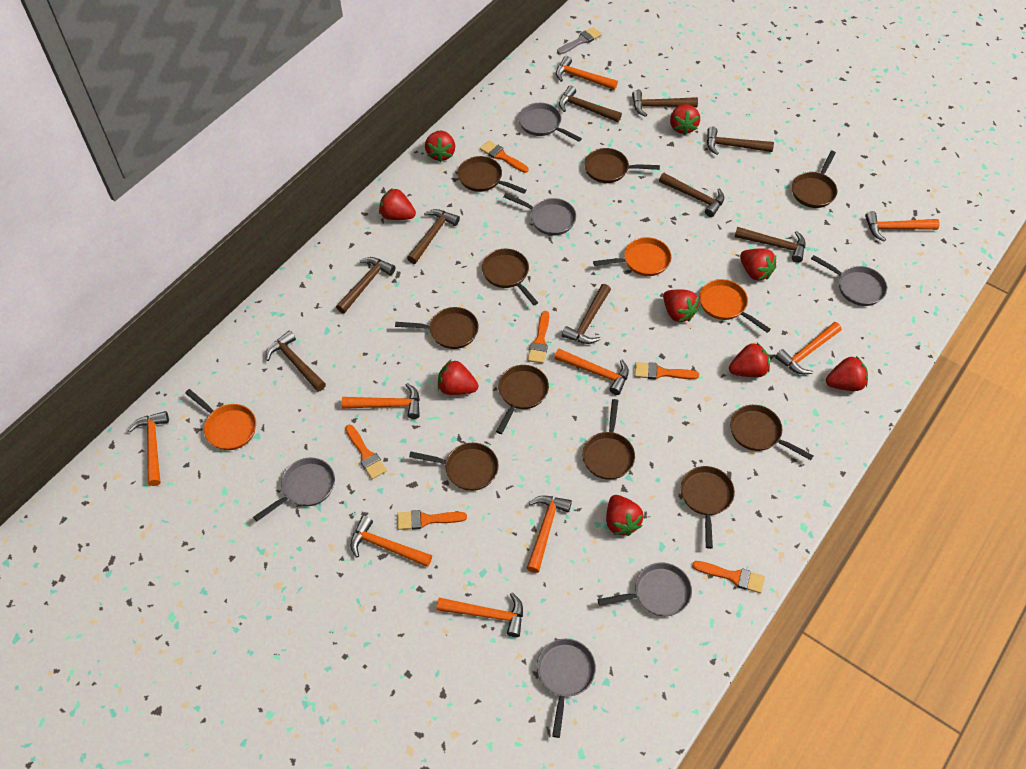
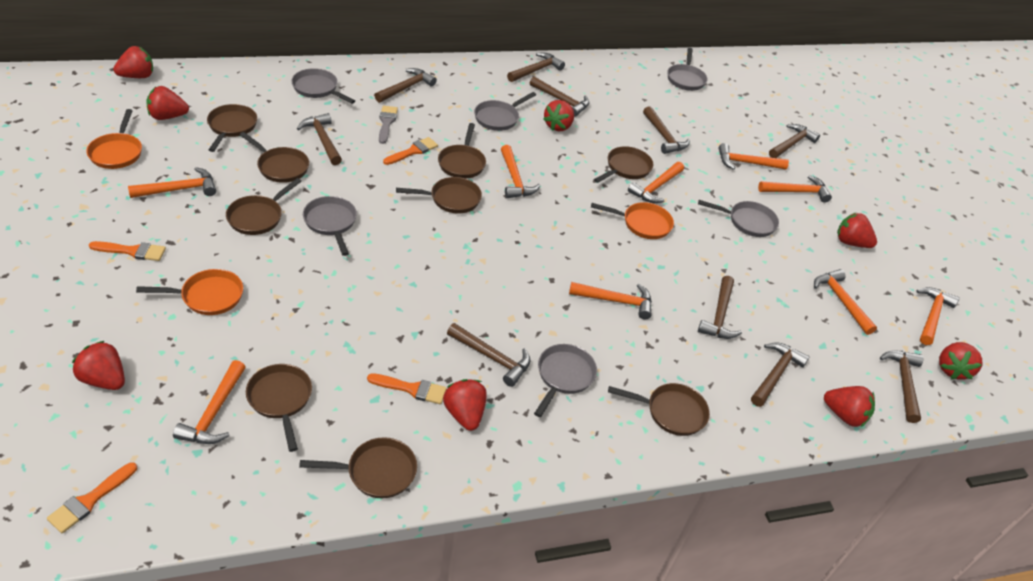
brown hammer: 9 -> 10
brown pan: 10 -> 9
orange brush: 6 -> 4
red strawberry: 9 -> 8

